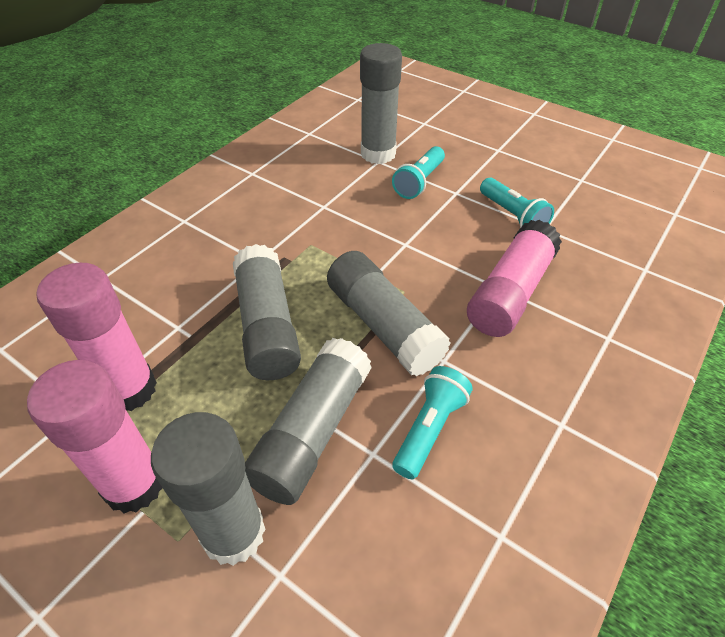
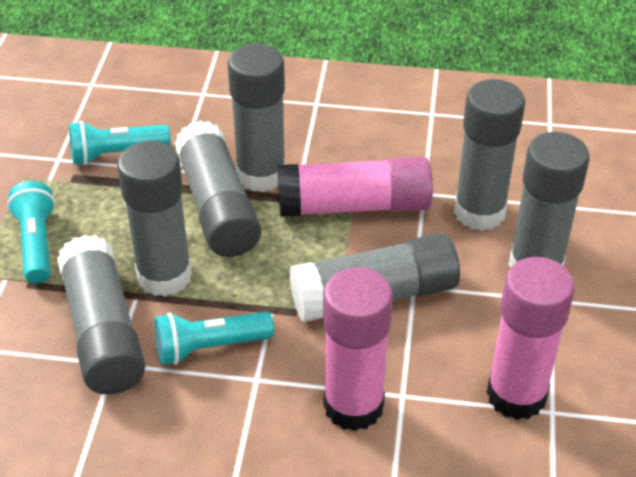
grey glue stick: 5 -> 7

